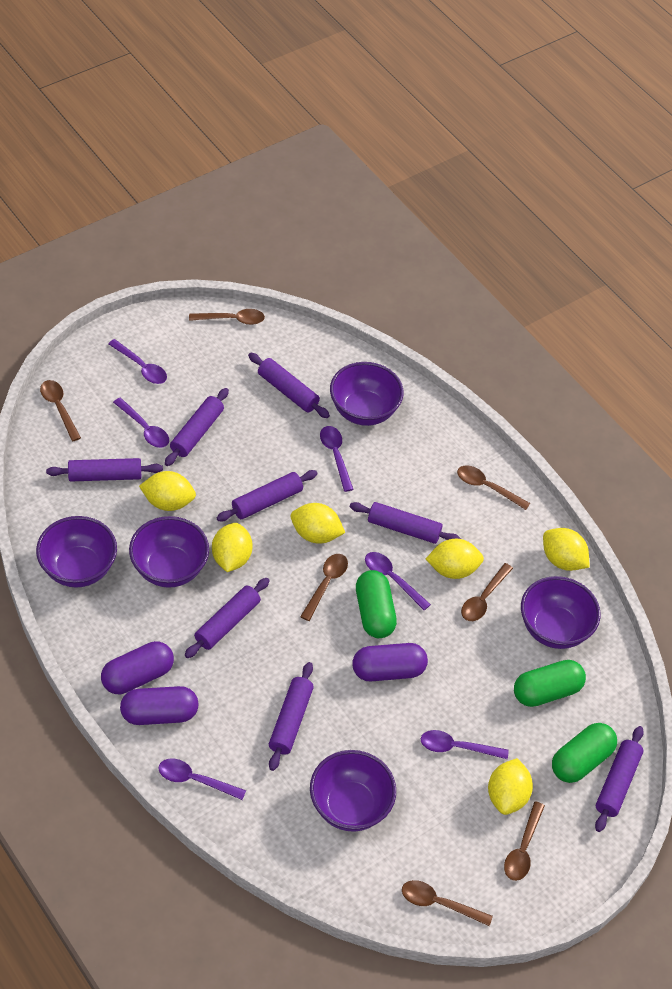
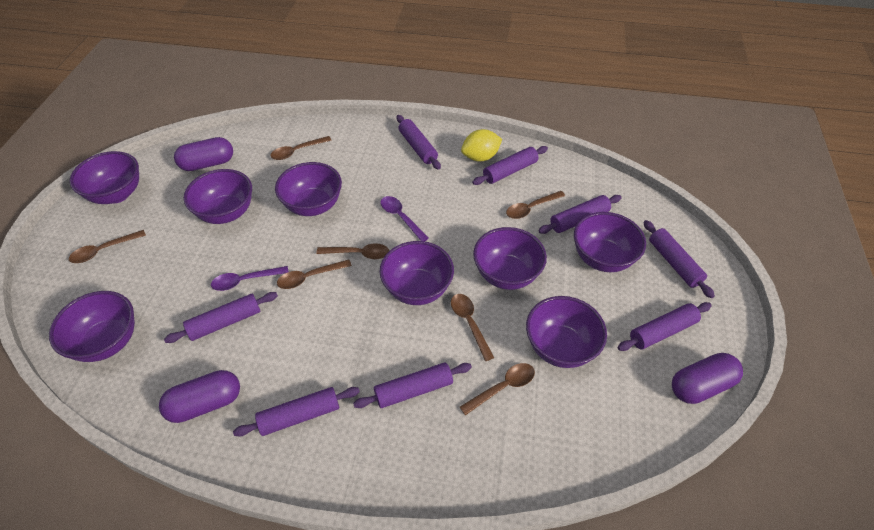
green capsule: 3 -> 0
purple bowl: 5 -> 8
purple spoon: 6 -> 2
yellow lemon: 6 -> 1

